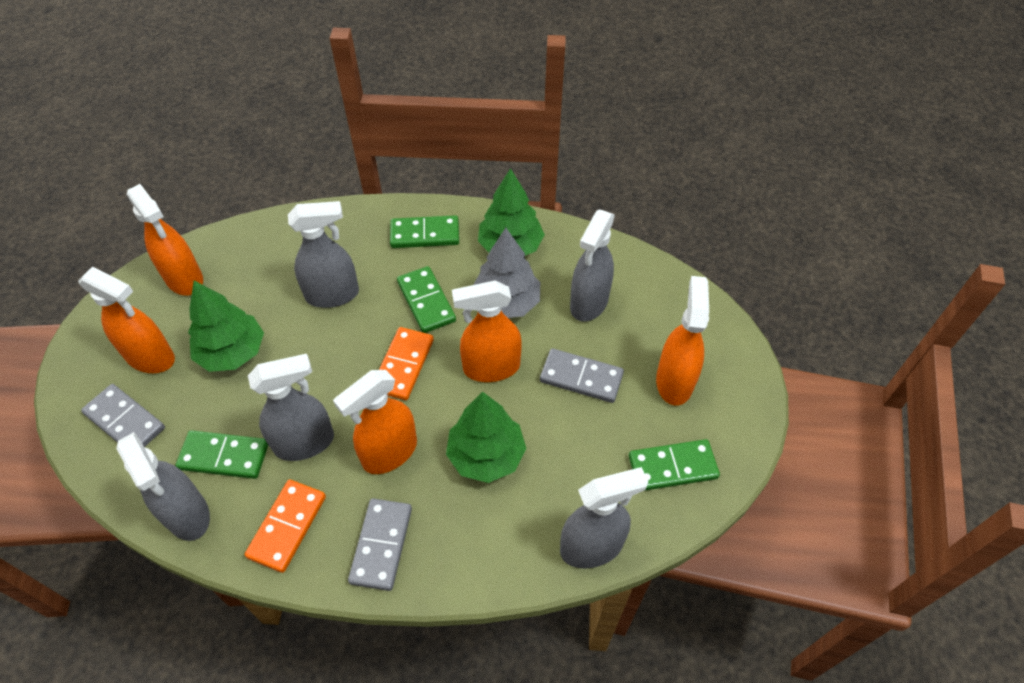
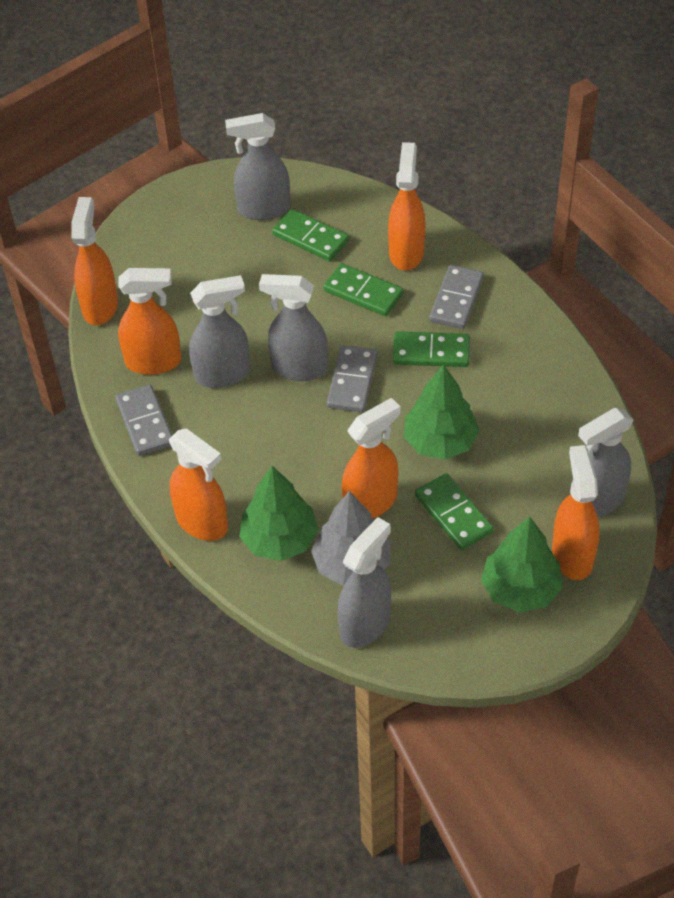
orange domino: 2 -> 0
orange spray bottle: 5 -> 6

